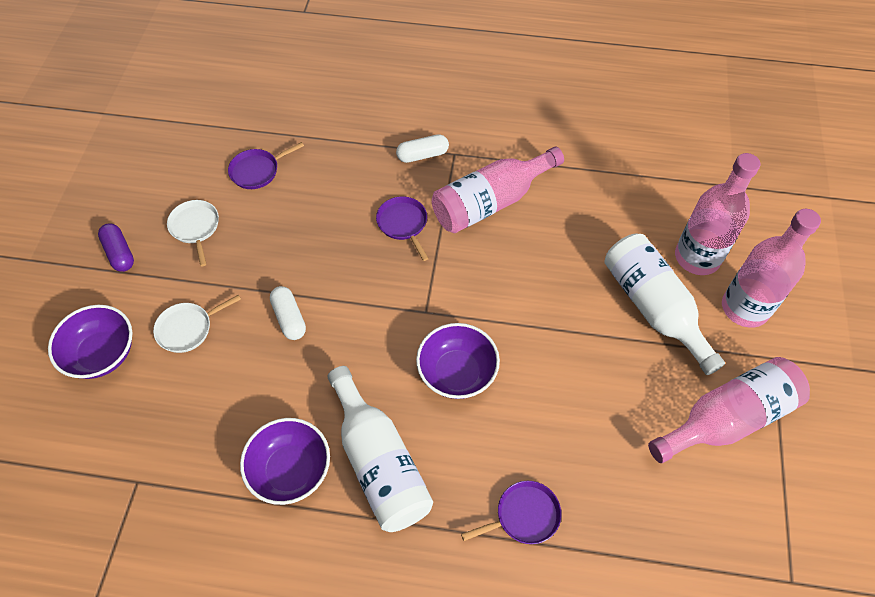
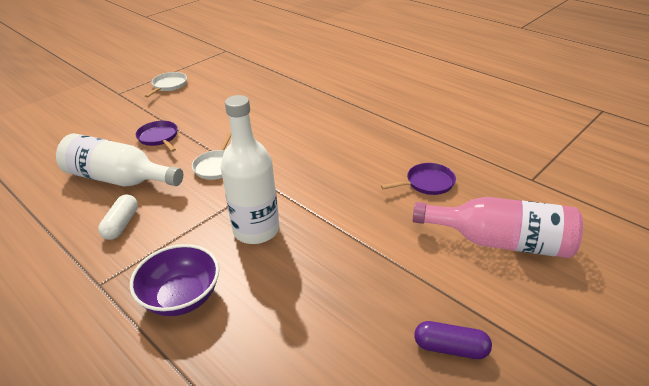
pink bottle: 4 -> 1
purple bowl: 3 -> 1
purple pan: 3 -> 2
white capsule: 2 -> 1

